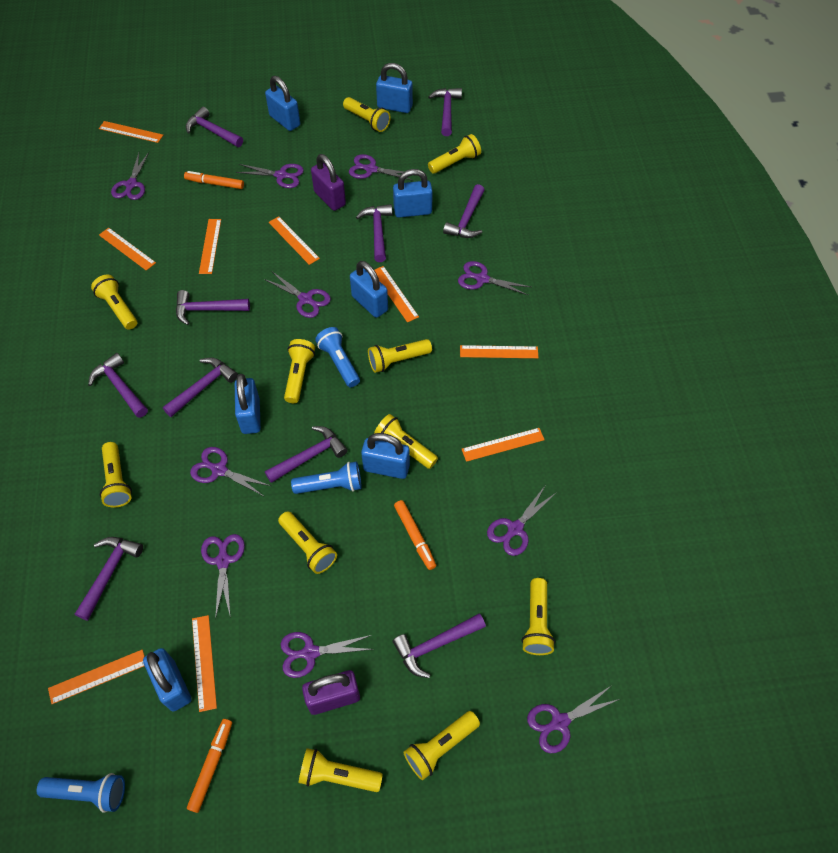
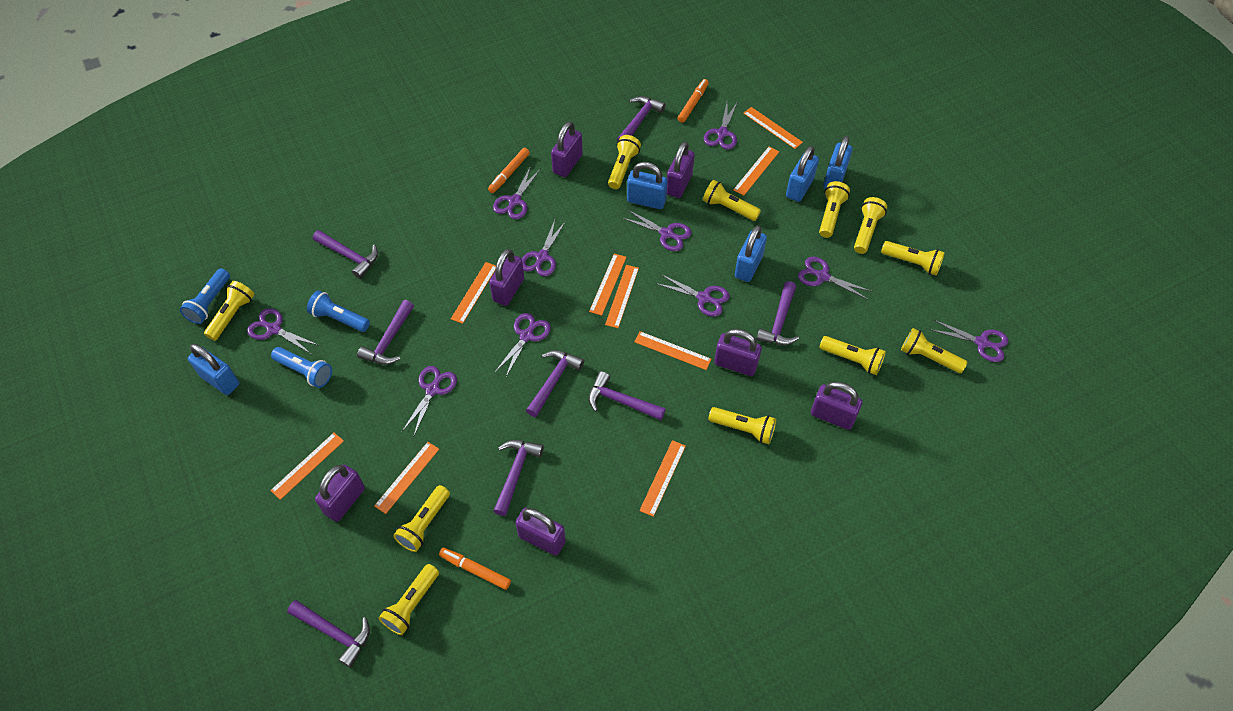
blue padlock: 7 -> 5
purple hammer: 10 -> 8
purple padlock: 2 -> 7

